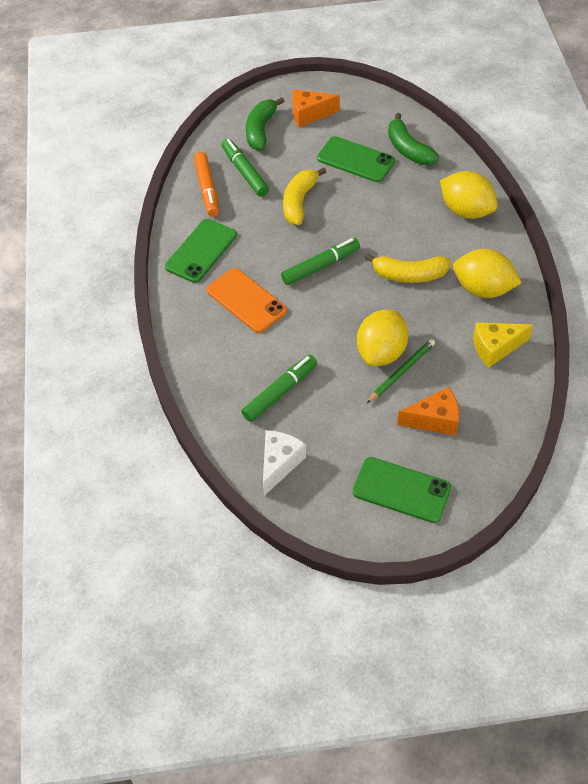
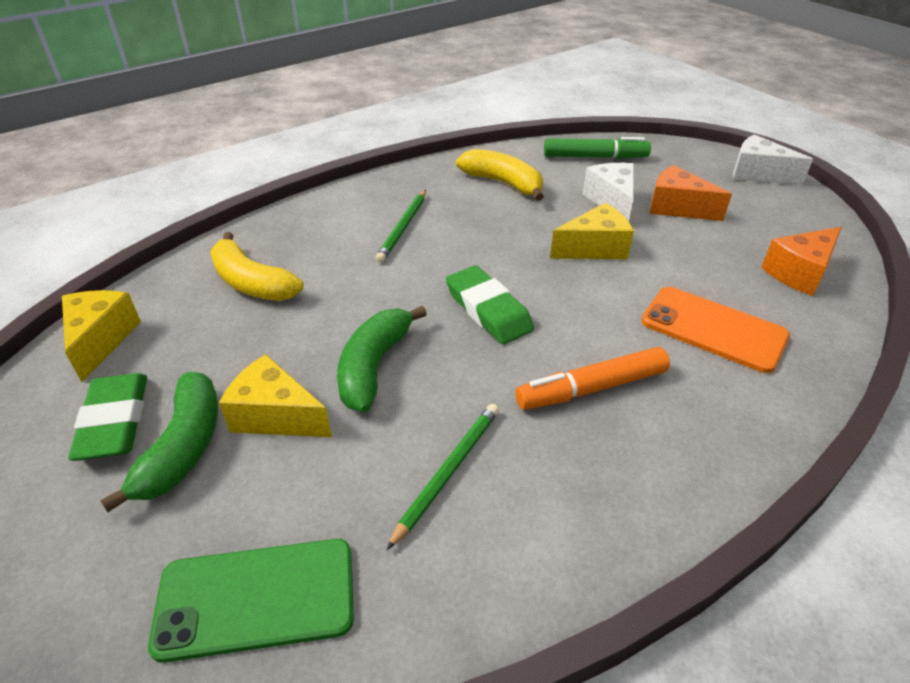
green eraser: 0 -> 2
green marker: 3 -> 1
green pencil: 1 -> 2
green phone: 3 -> 1
white cheese: 1 -> 2
yellow cheese: 1 -> 3
yellow lemon: 3 -> 0

